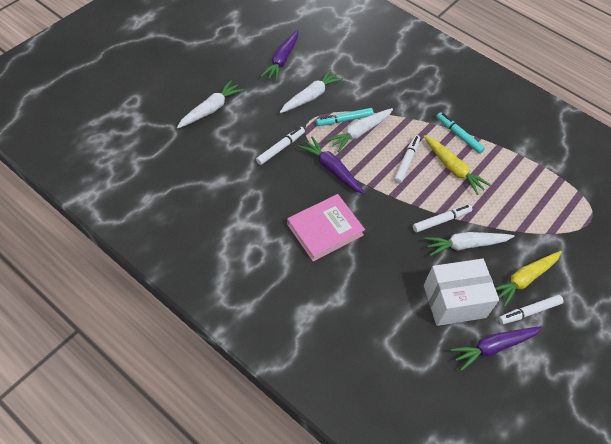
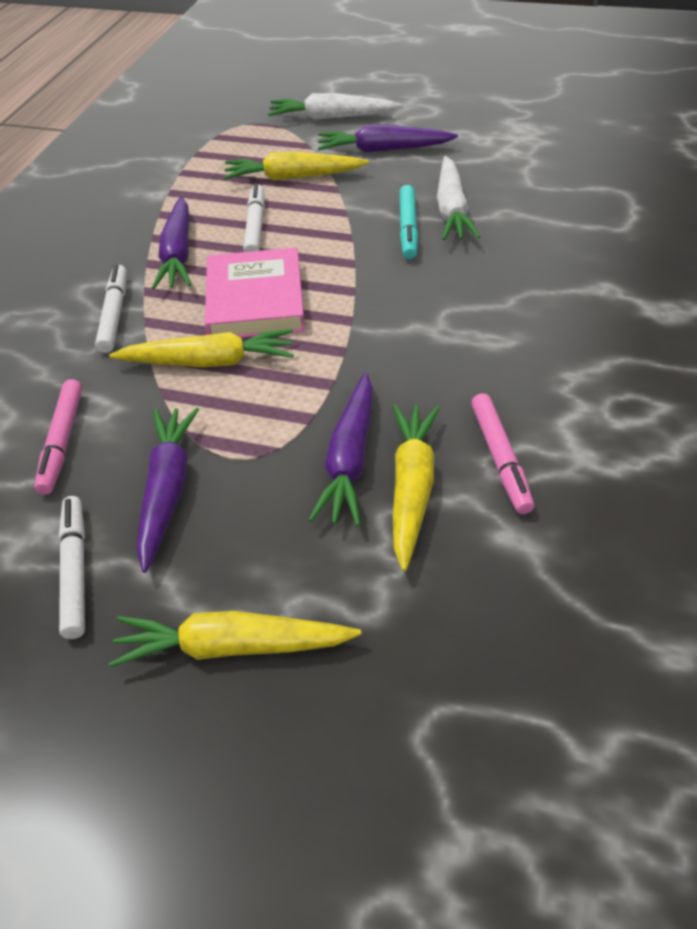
pink marker: 0 -> 2
purple carrot: 3 -> 4
turquoise marker: 2 -> 1
white box: 1 -> 0
white carrot: 4 -> 2
white marker: 4 -> 3
yellow carrot: 2 -> 4

